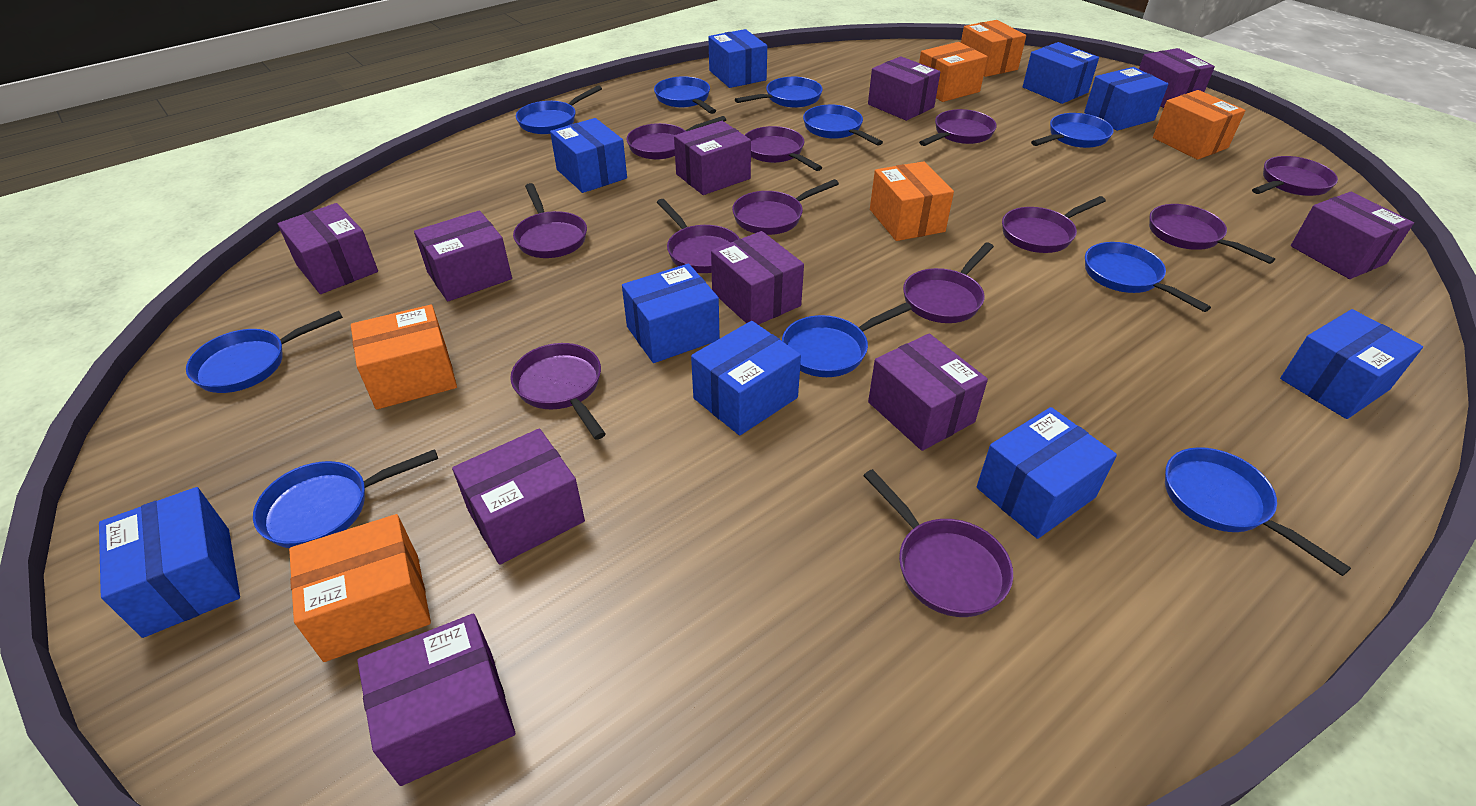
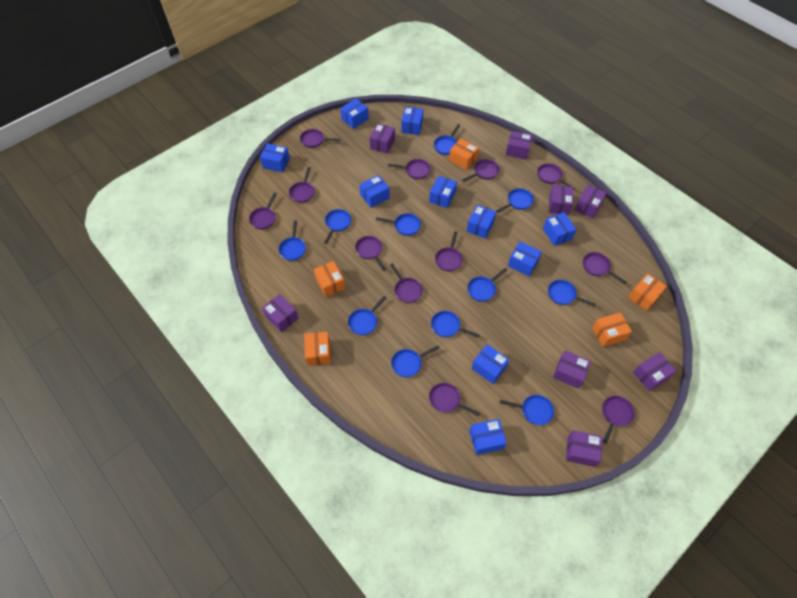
blue box: 9 -> 10
blue pan: 10 -> 11
orange box: 6 -> 5
purple box: 10 -> 8

